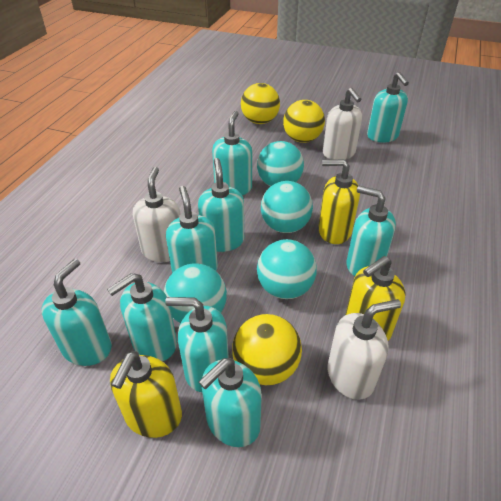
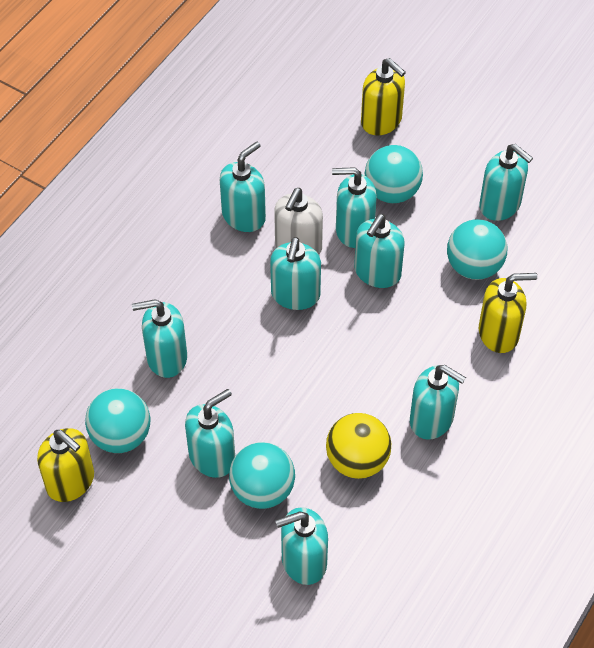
white soap dispenser: 3 -> 1
yellow ball: 3 -> 1

